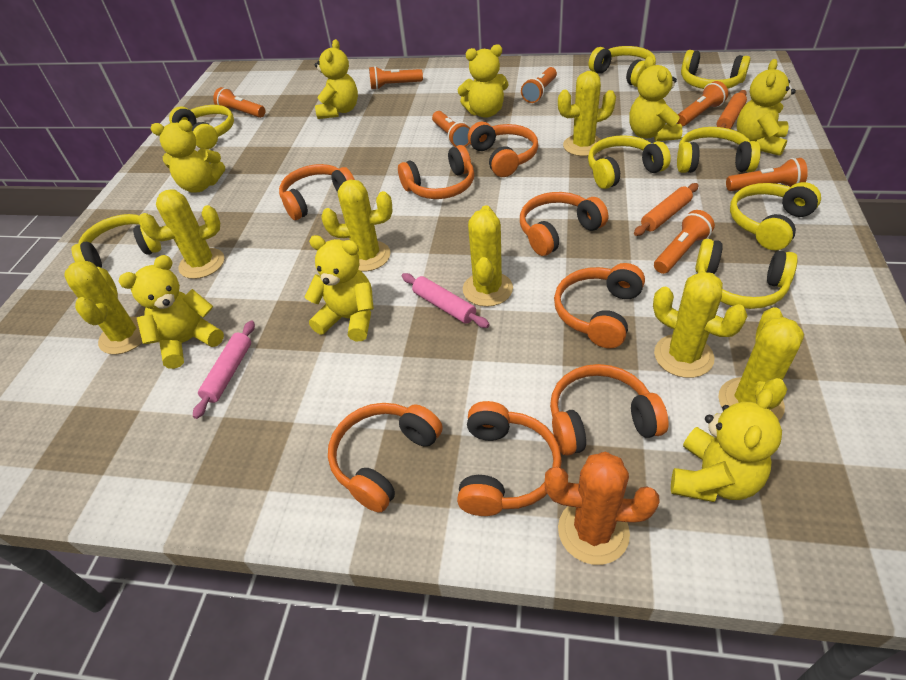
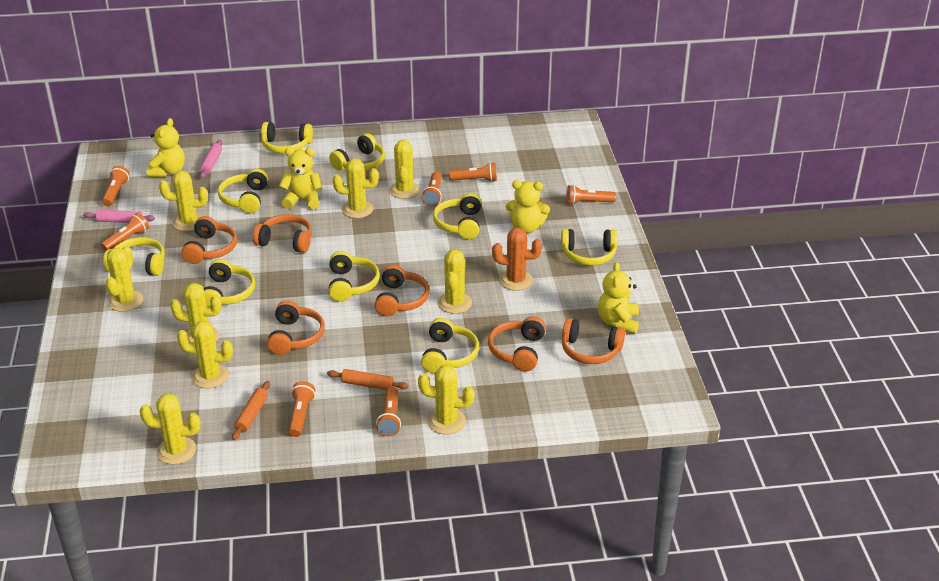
orange headphones: 8 -> 6
yellow cactus: 7 -> 9
yellow headphones: 8 -> 9
yellow teddy bear: 8 -> 4

